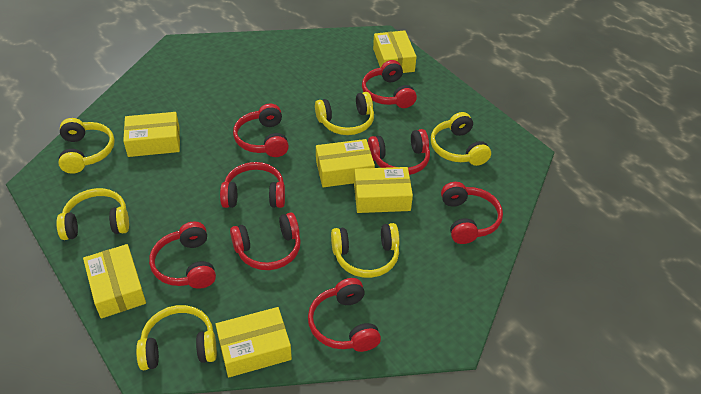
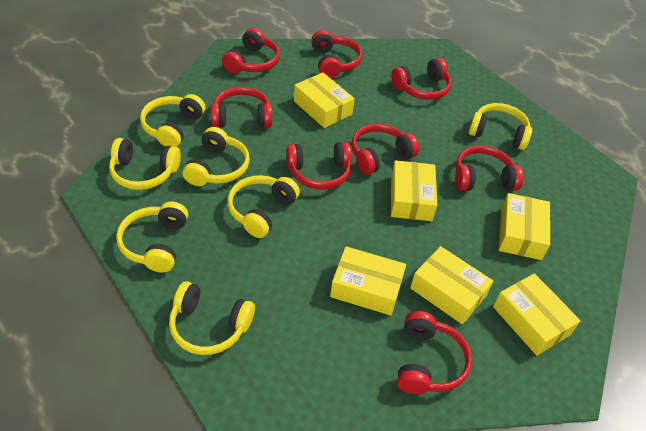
yellow headphones: 6 -> 7

